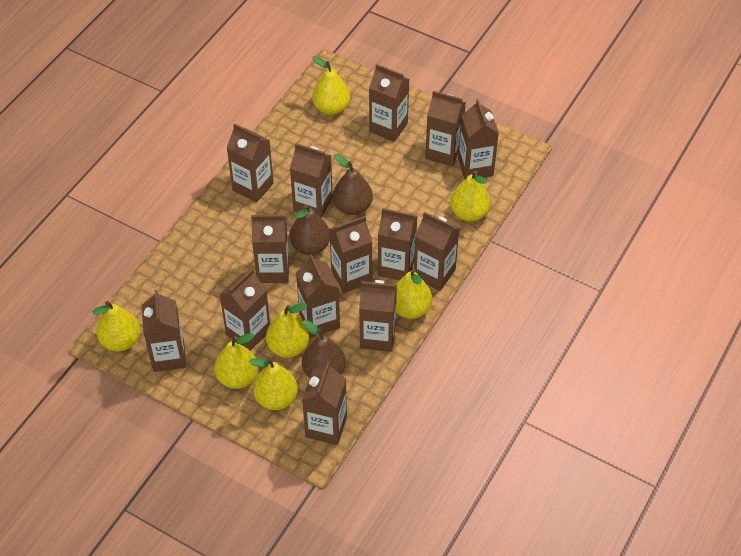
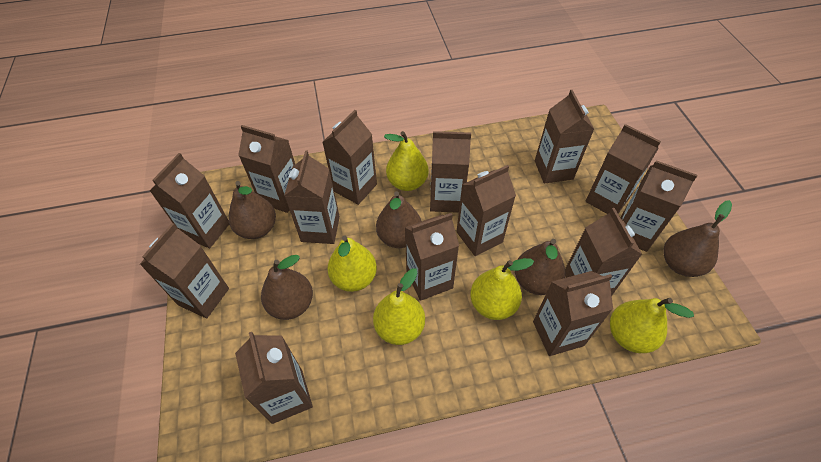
brown pear: 3 -> 5
yellow pear: 7 -> 5

